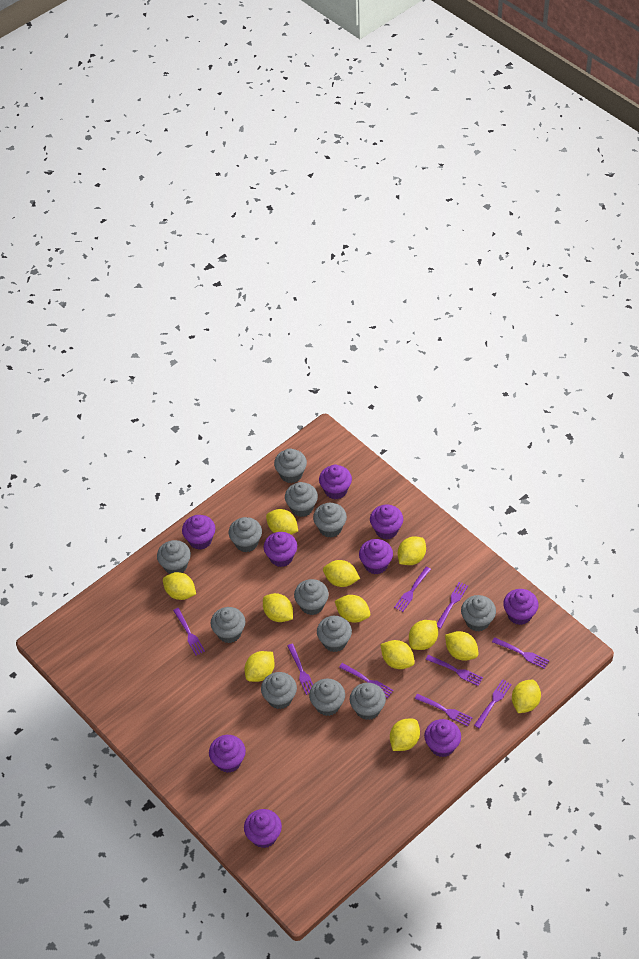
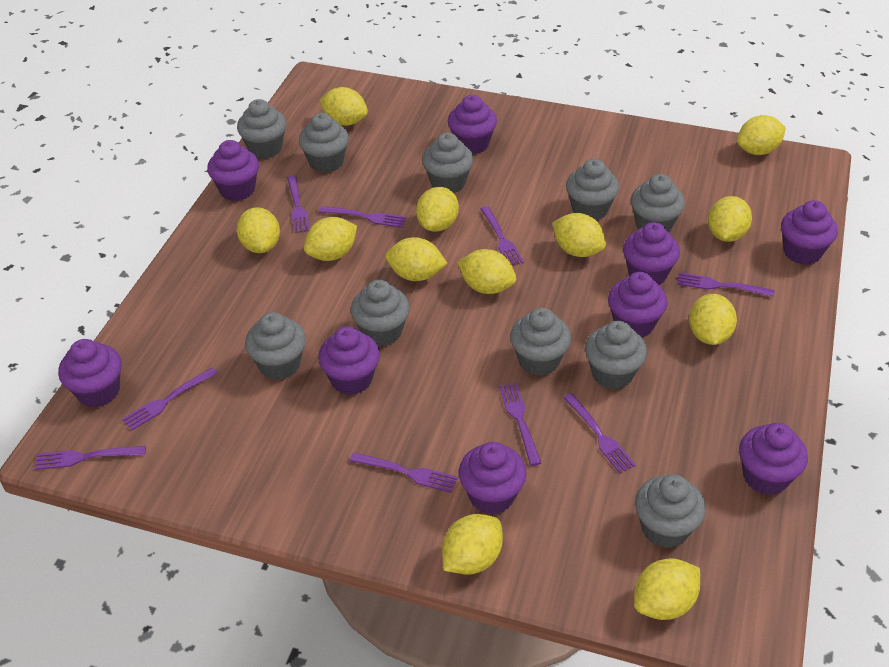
grey cupcake: 12 -> 10

